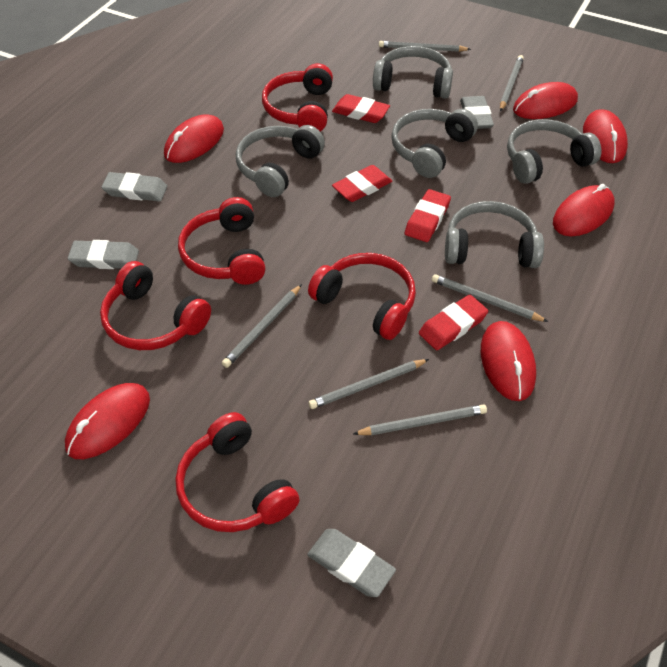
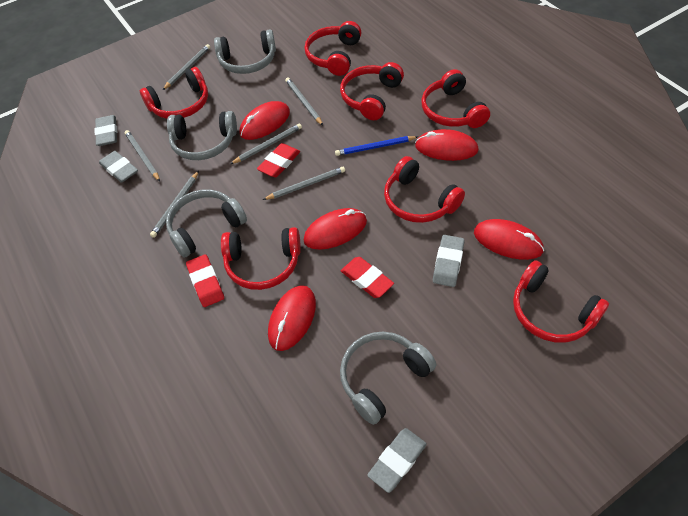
blue pencil: 0 -> 1
grey headphones: 5 -> 4
red eraser: 4 -> 3
red headphones: 5 -> 7
red mouse: 6 -> 5

